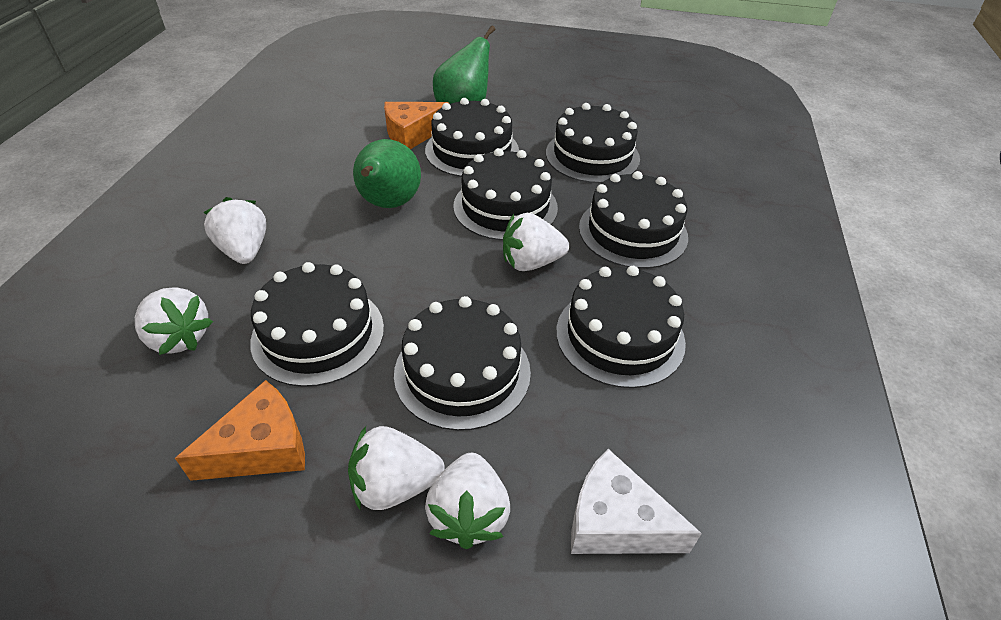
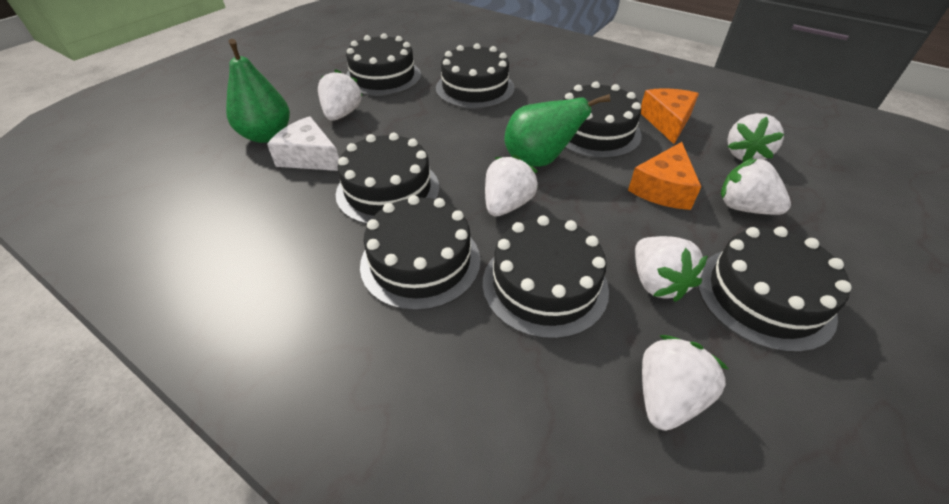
white strawberry: 5 -> 6

